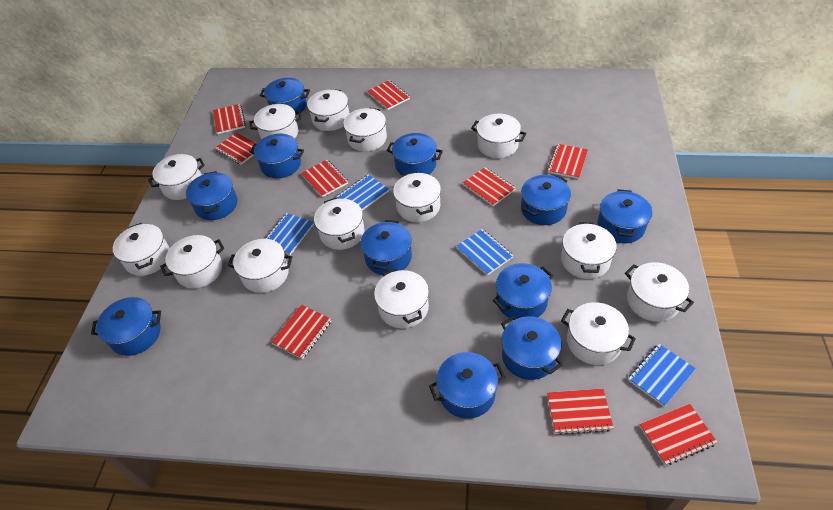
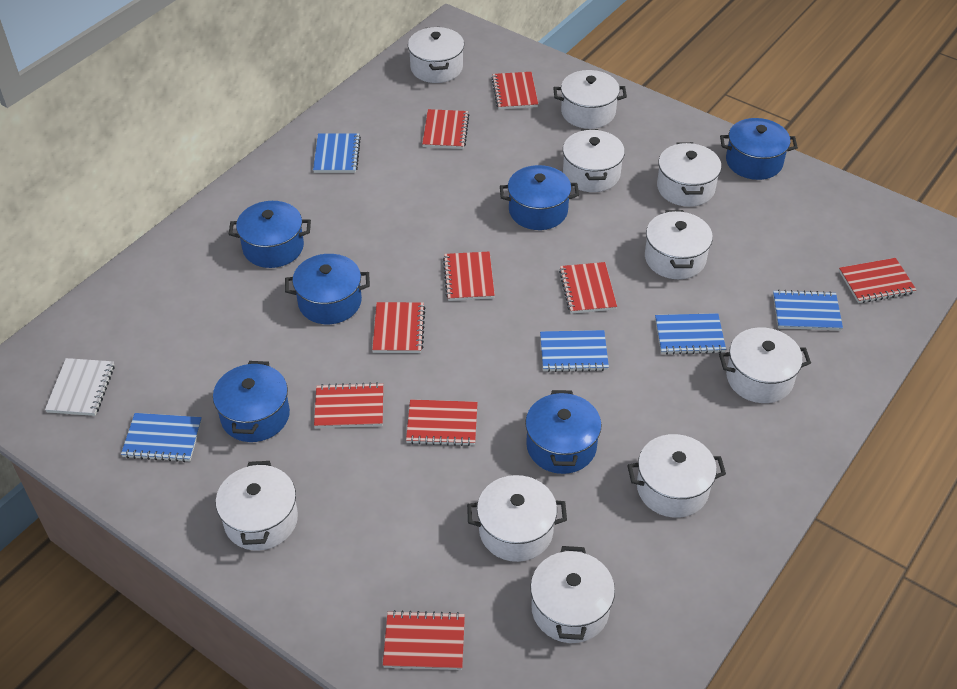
blue notebook: 4 -> 5
blue pot: 11 -> 6
white notebook: 0 -> 1
white pot: 14 -> 10

